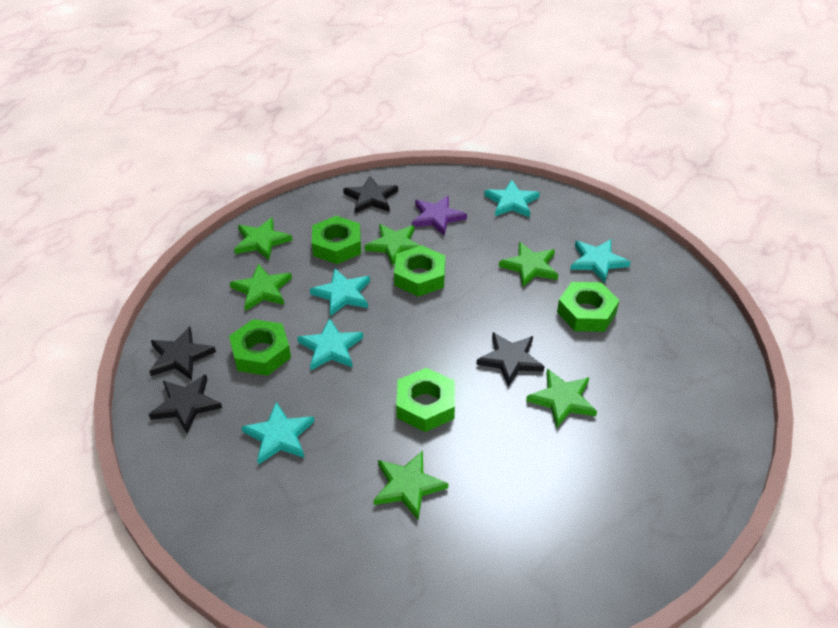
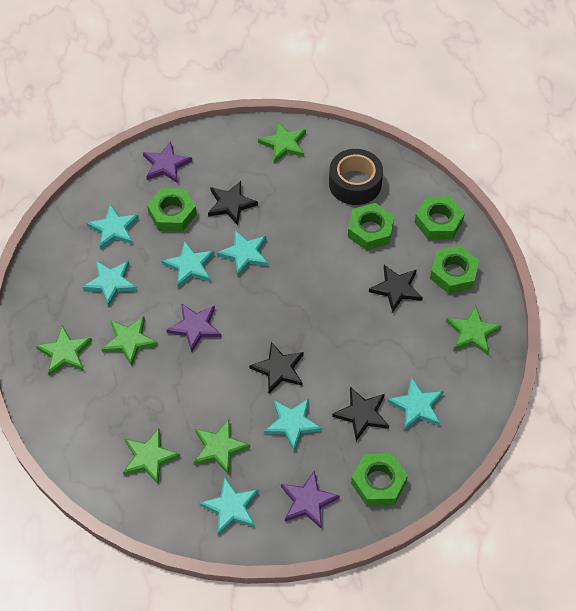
black tape: 0 -> 1
purple star: 1 -> 3
turquoise star: 5 -> 7

